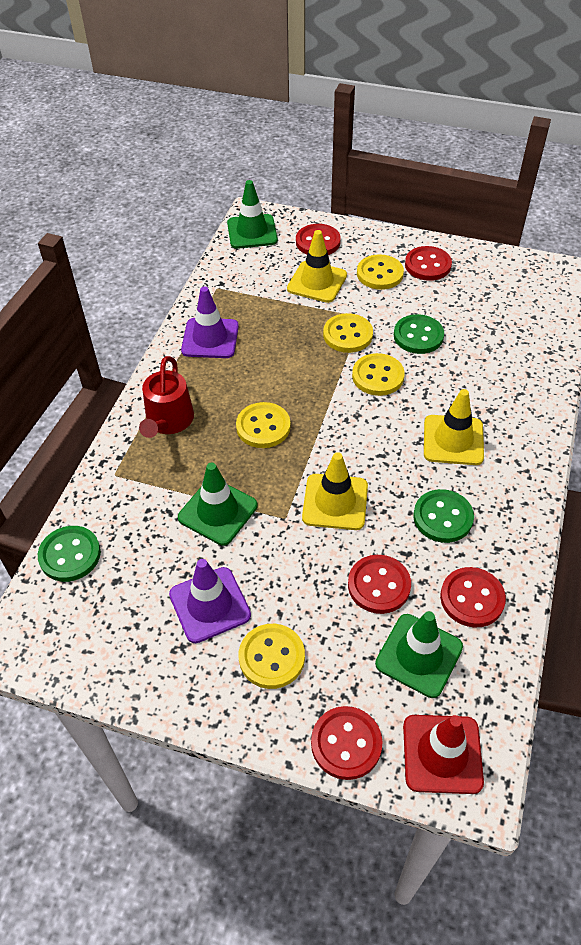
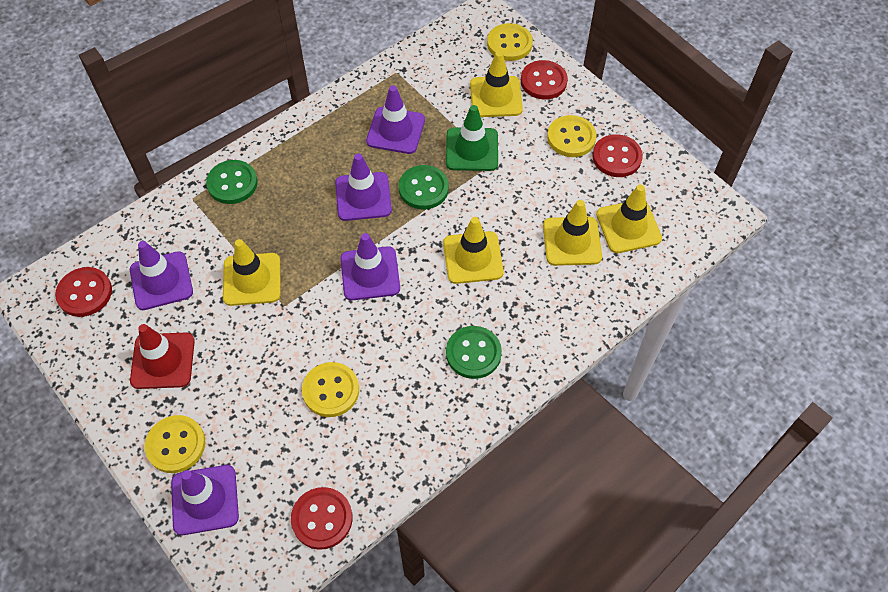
green traffic cone: 3 -> 1
purple traffic cone: 2 -> 5
red button: 5 -> 4
red watering can: 1 -> 0
yellow button: 5 -> 4
yellow traffic cone: 3 -> 5

